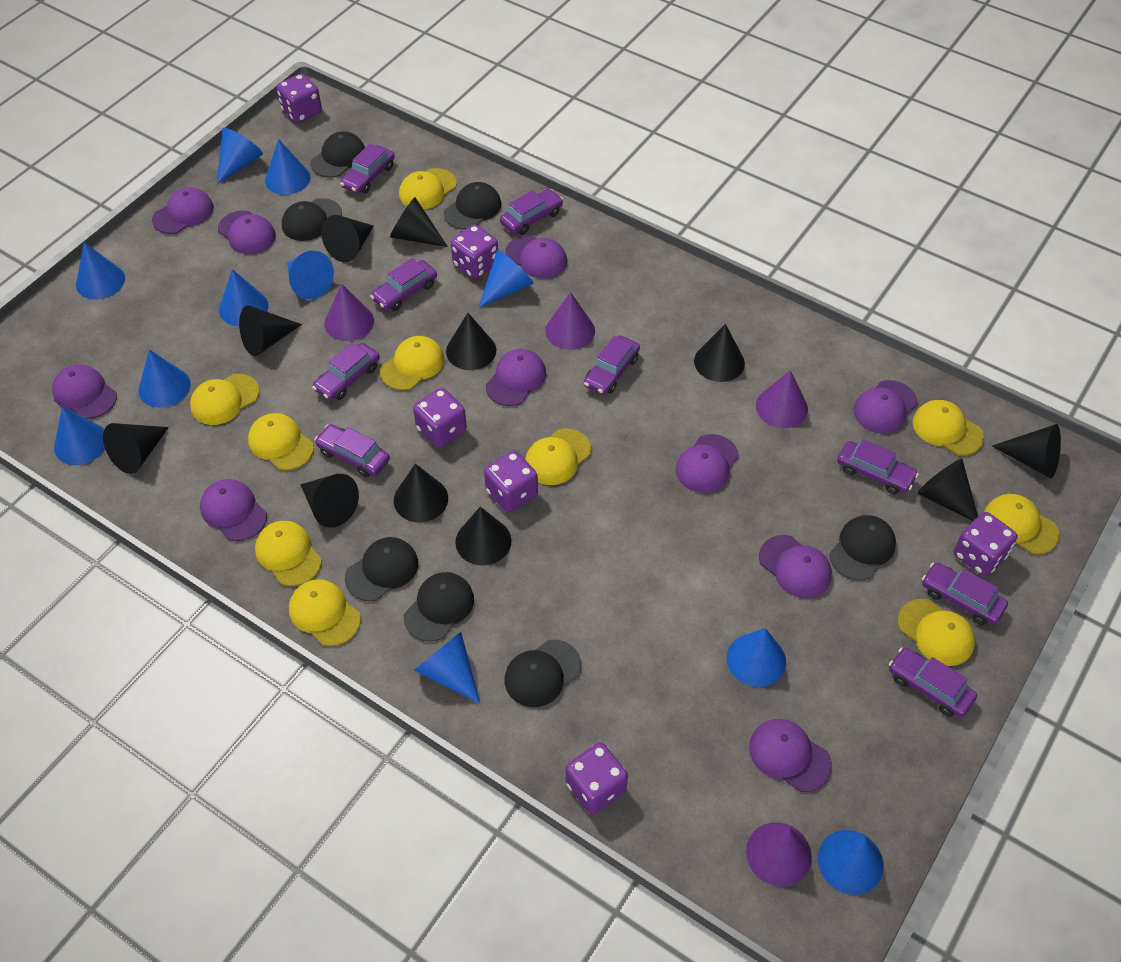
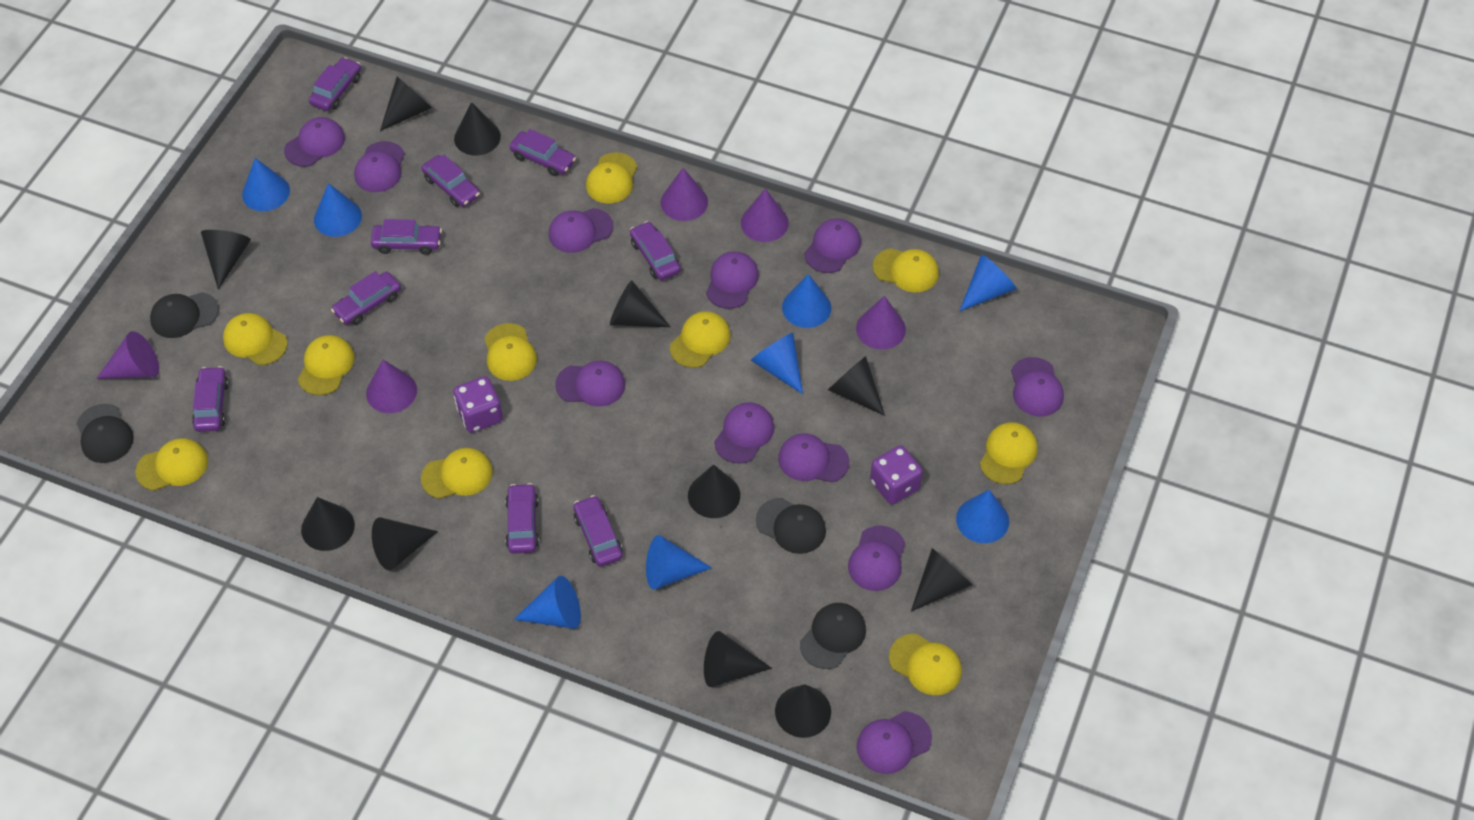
black cap: 7 -> 4
blue cone: 11 -> 8
purple cap: 10 -> 11
purple cone: 4 -> 5
purple dice: 6 -> 2

